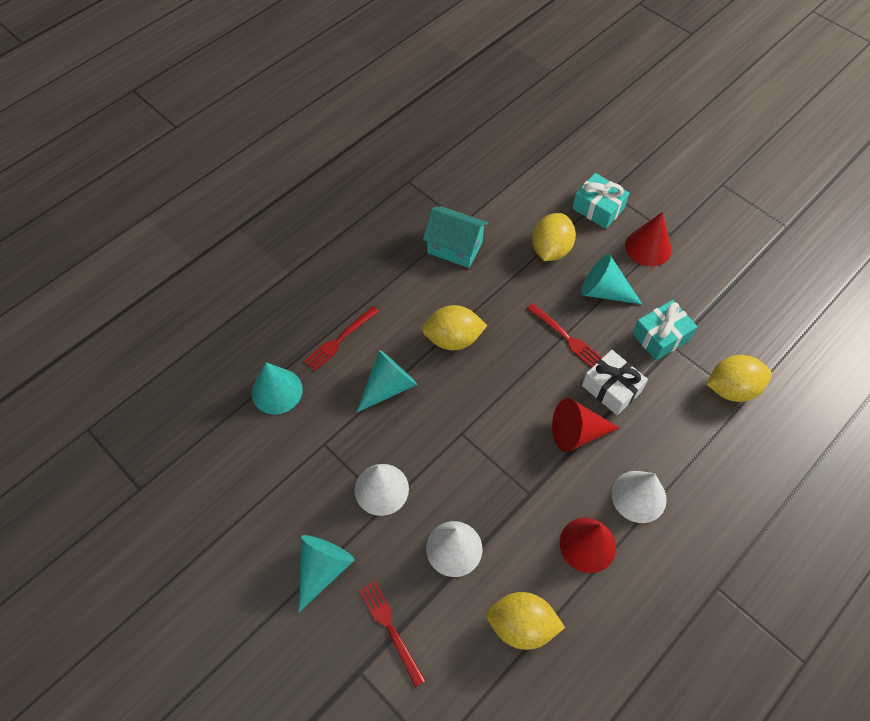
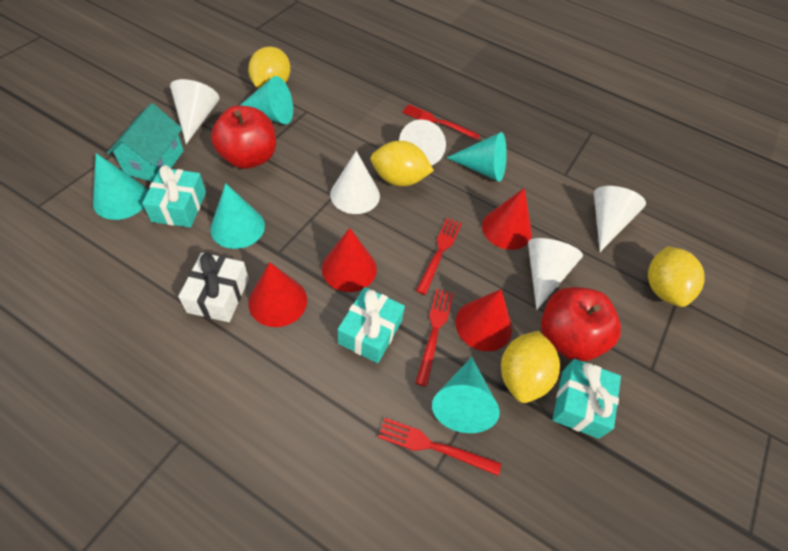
red apple: 0 -> 2
red cone: 3 -> 4
red fork: 3 -> 4
turquoise cone: 4 -> 5
turquoise gift: 2 -> 3
white cone: 3 -> 5

